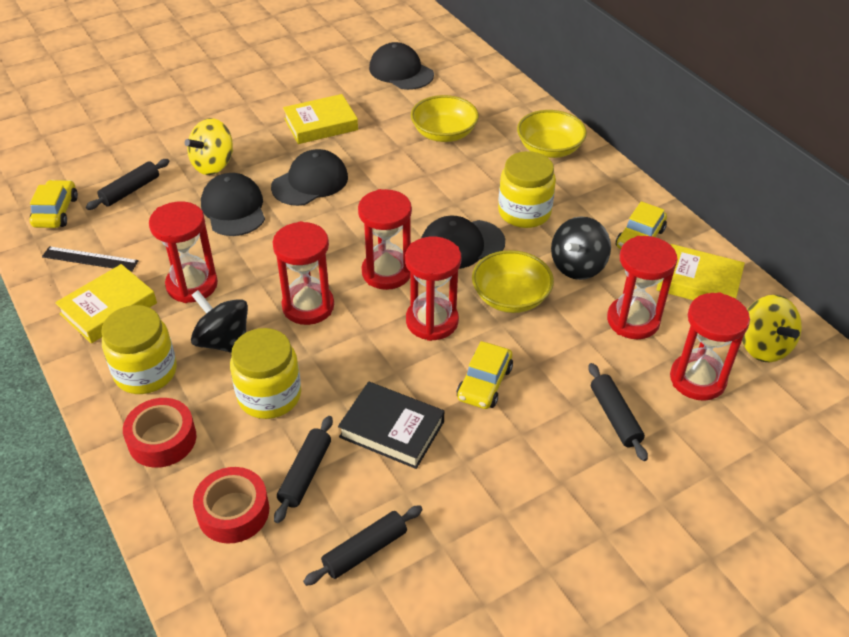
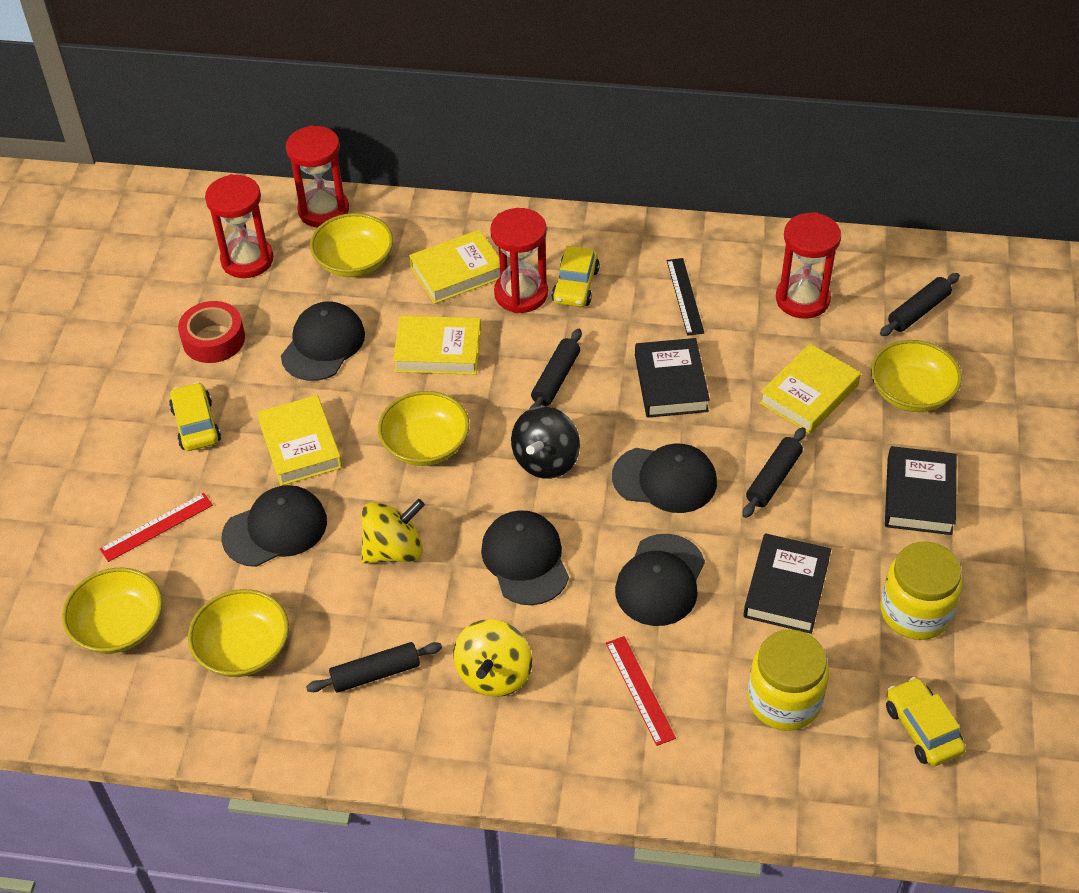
black book: 1 -> 3
black cap: 4 -> 5
black spinning top: 2 -> 1
red hourglass: 6 -> 4
red ruler: 0 -> 2
red tape: 2 -> 1
yellow book: 3 -> 4
yellow bowl: 3 -> 5
yellow jar: 3 -> 2

